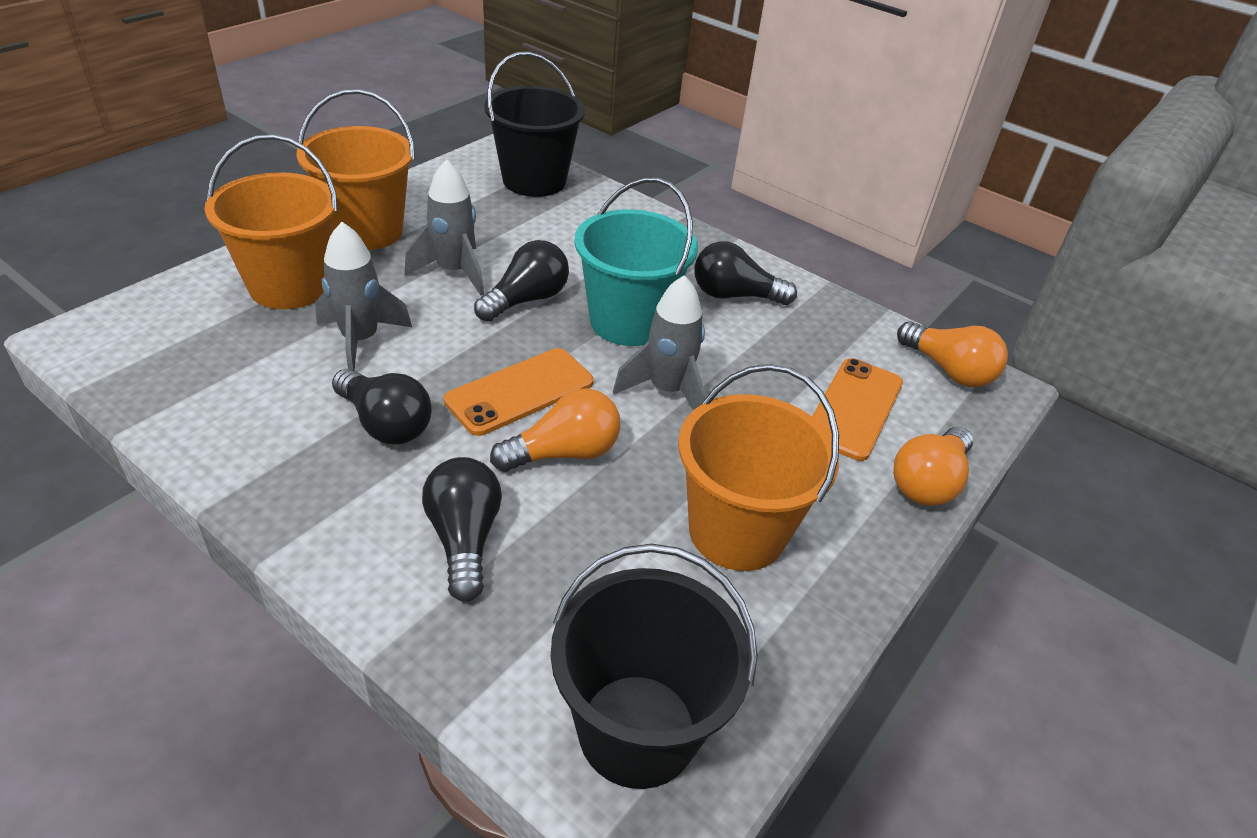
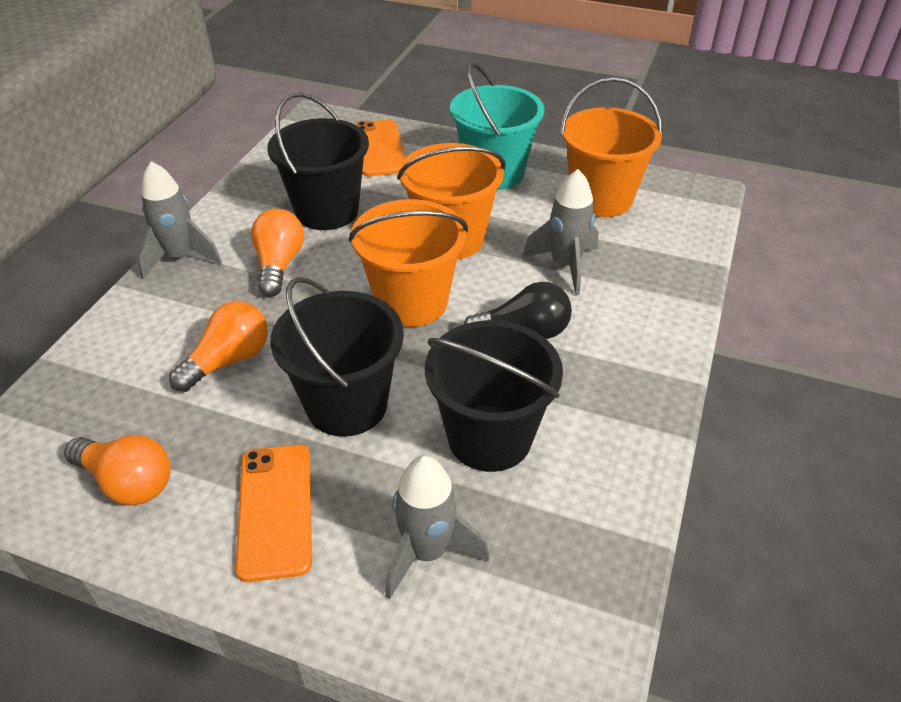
black bucket: 2 -> 3
black light bulb: 4 -> 1

